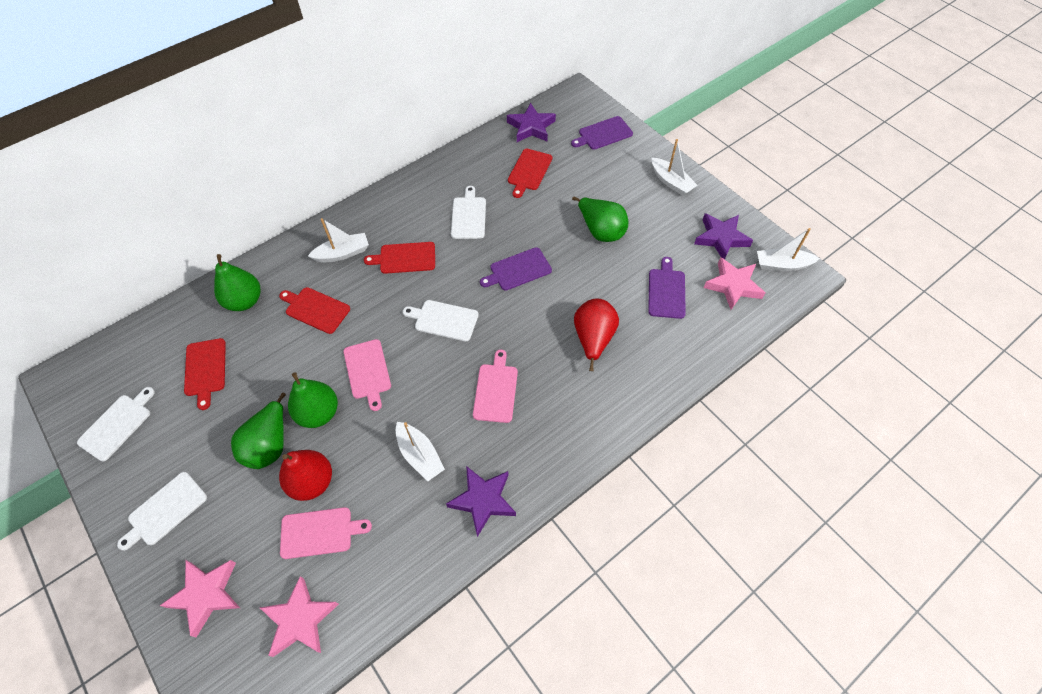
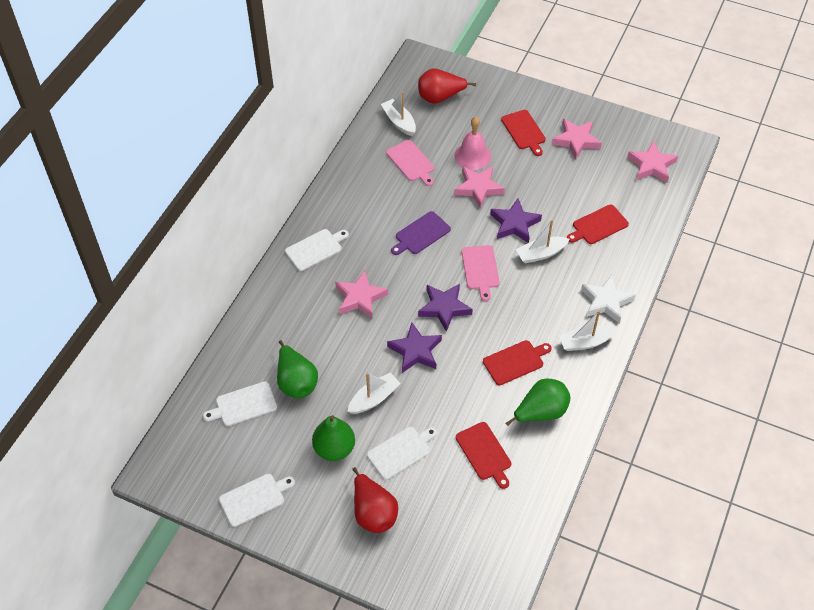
green pear: 4 -> 3
pink bell: 0 -> 1
pink cutting board: 3 -> 2
pink star: 3 -> 4
purple cutting board: 3 -> 1
white star: 0 -> 1

